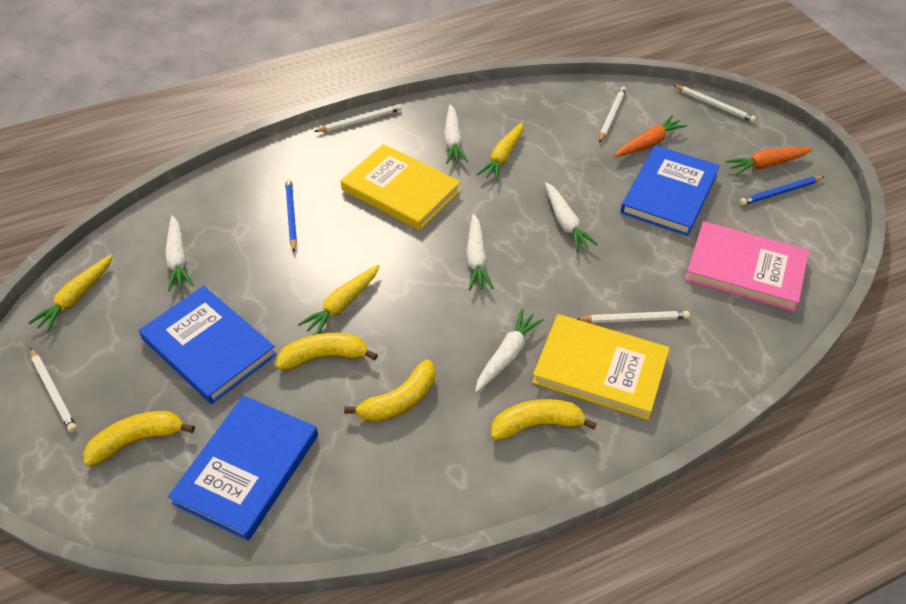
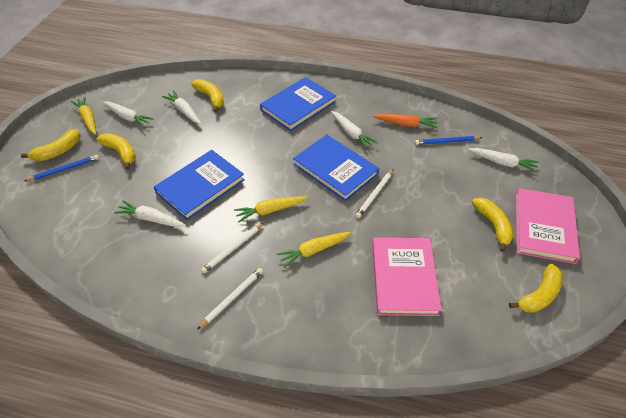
orange carrot: 2 -> 1
pink book: 1 -> 2
white pencil: 5 -> 3
yellow banana: 4 -> 5
yellow book: 2 -> 0

